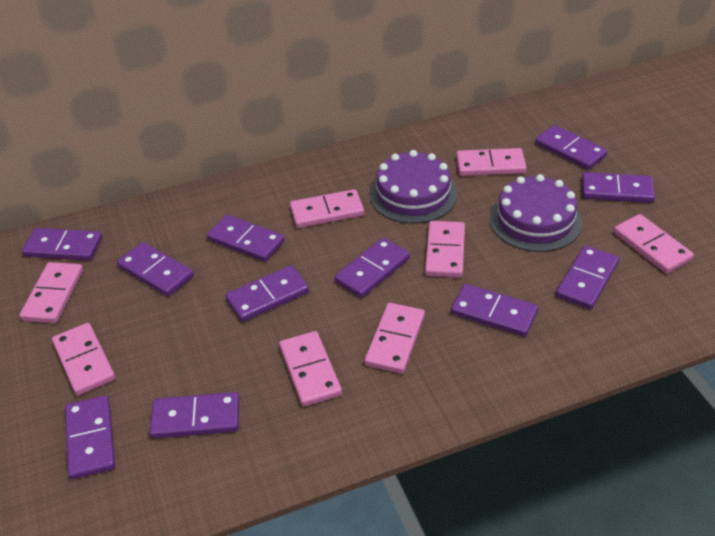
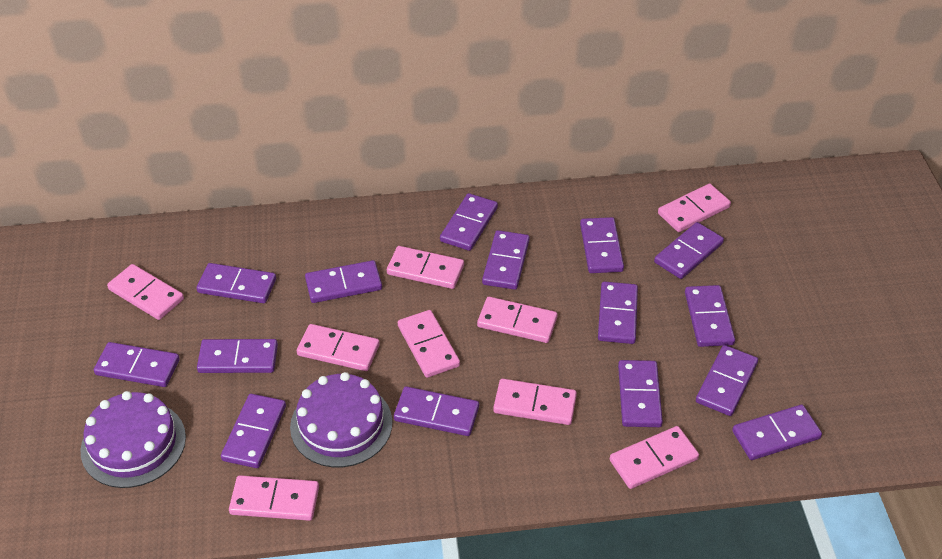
pink domino: 8 -> 9
purple domino: 11 -> 15

